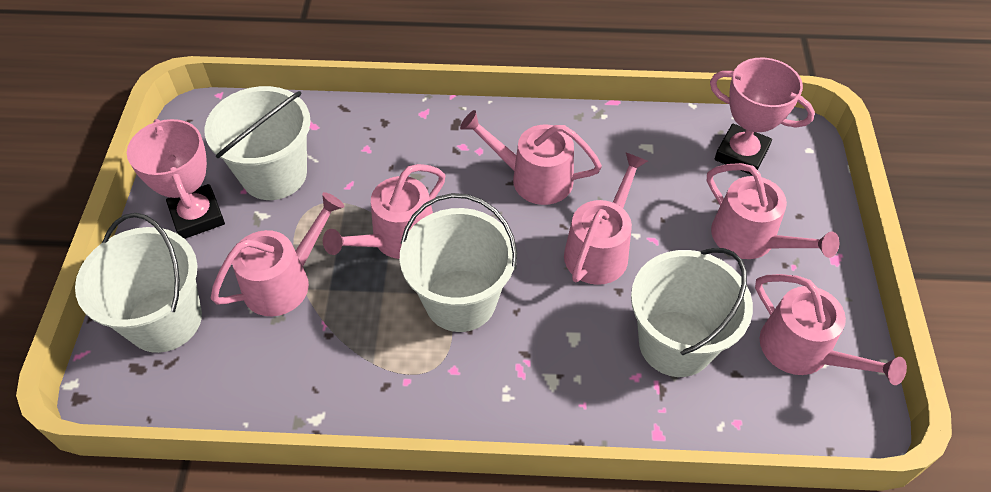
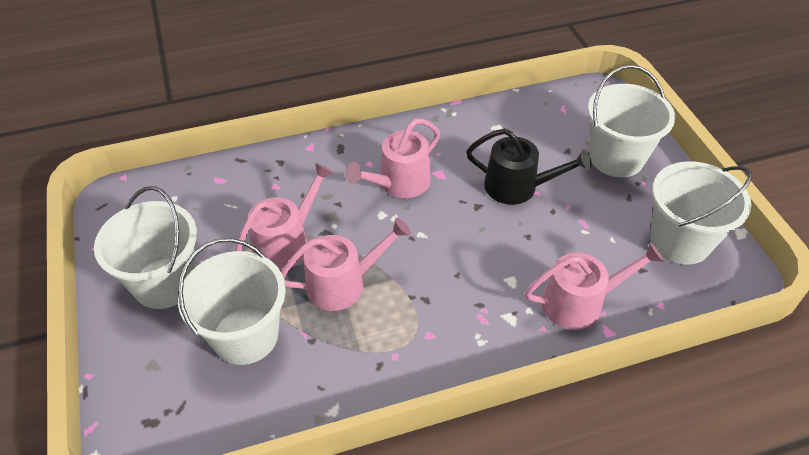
black watering can: 0 -> 1
pink trophy: 2 -> 0
pink watering can: 6 -> 4

